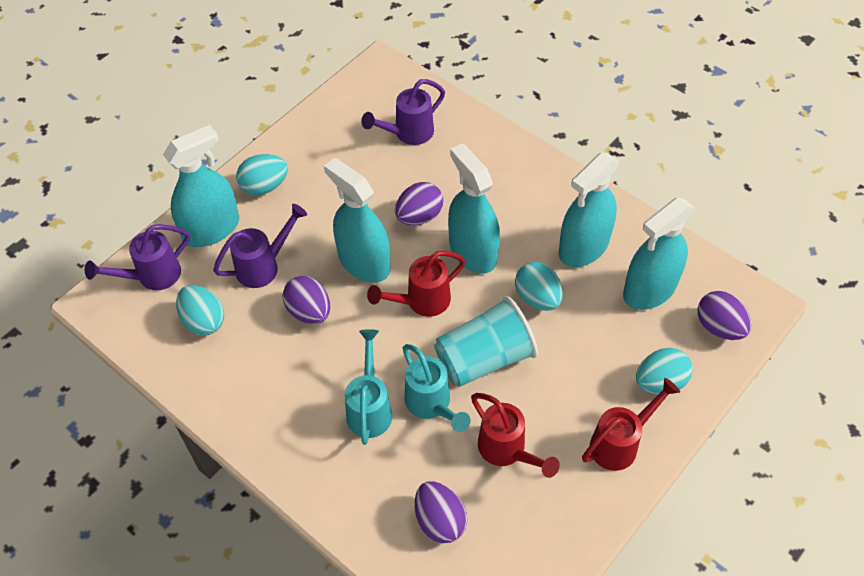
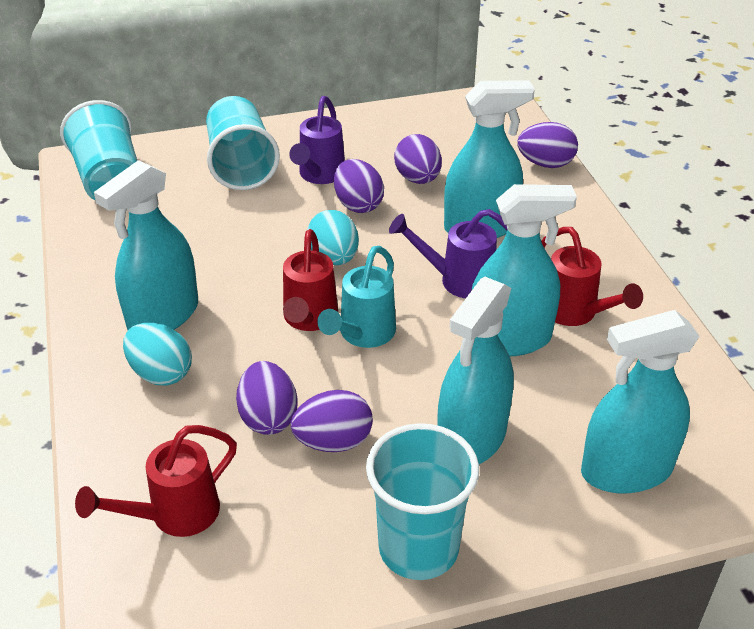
purple egg: 4 -> 5
purple watering can: 3 -> 2
turquoise cup: 1 -> 3
turquoise egg: 4 -> 2
turquoise watering can: 2 -> 1

